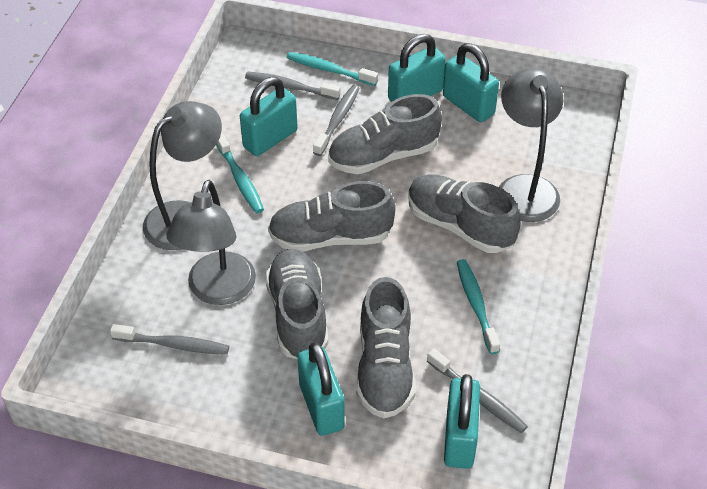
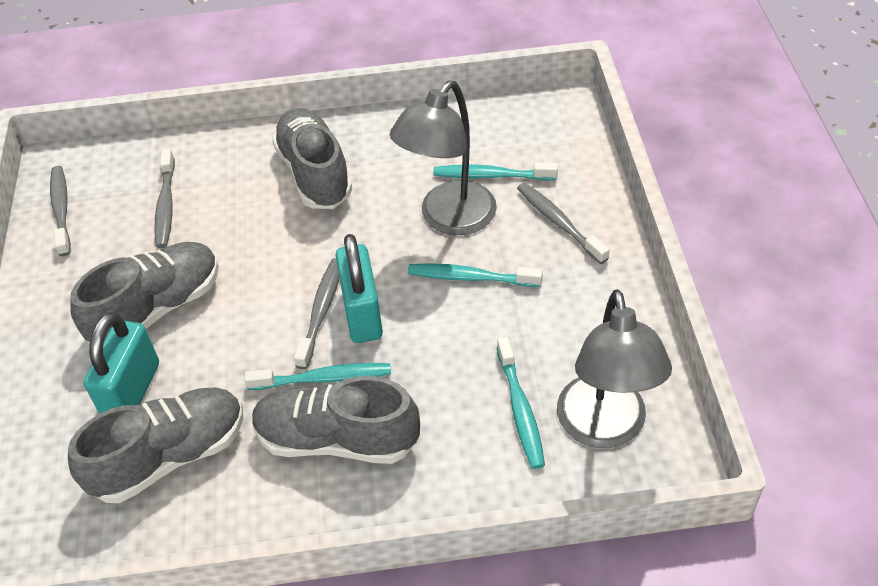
grey lamp: 3 -> 2
grey shoe: 5 -> 4
turquoise padlock: 5 -> 2
turquoise toothbrush: 3 -> 4

